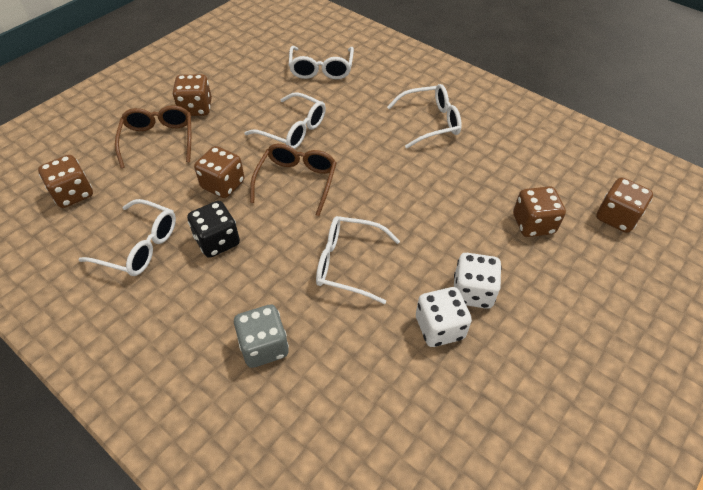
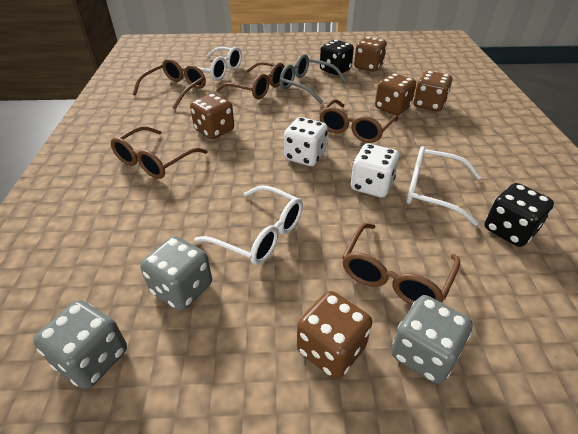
black dice: 1 -> 2
brown glasses: 2 -> 5
grey dice: 1 -> 3
grey glasses: 0 -> 1
white glasses: 5 -> 3

